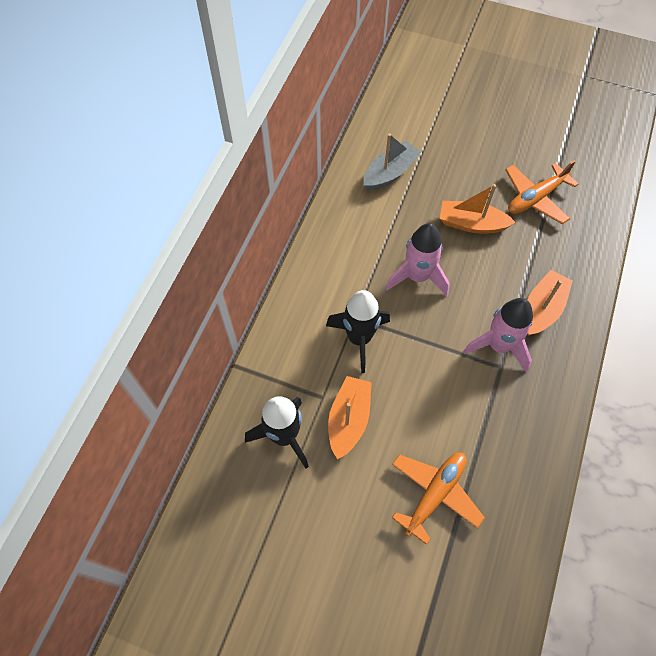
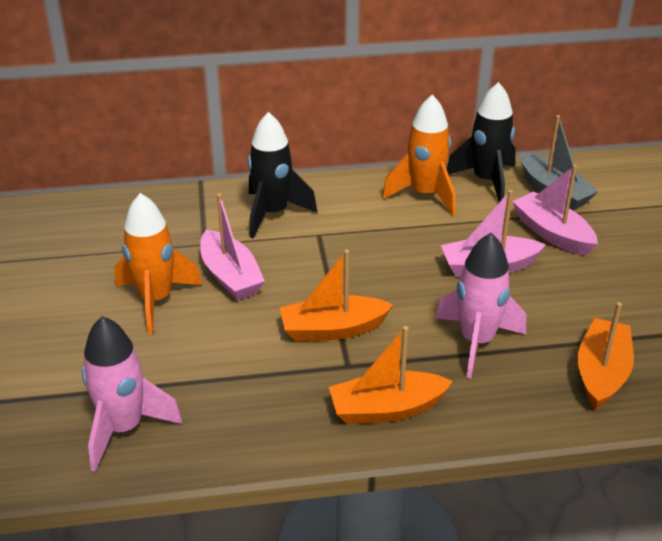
orange plane: 2 -> 0
orange rocket: 0 -> 2
pink boat: 0 -> 3

